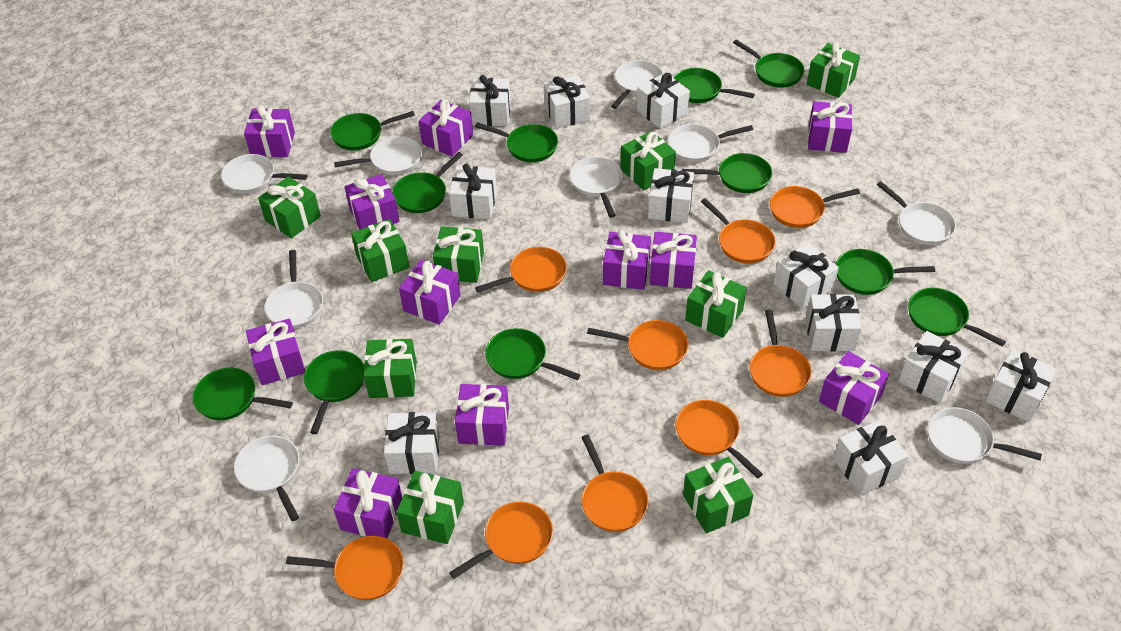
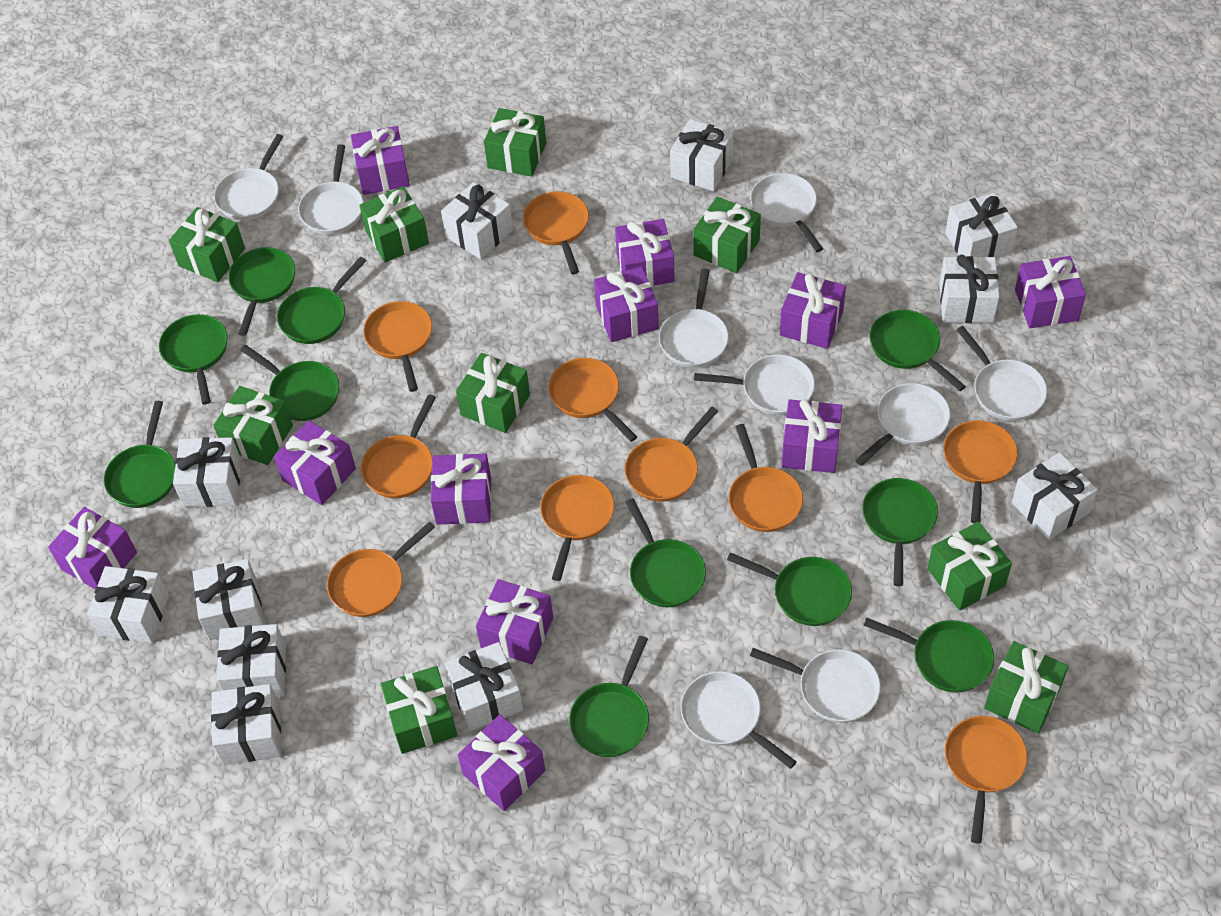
orange pan: 9 -> 10

